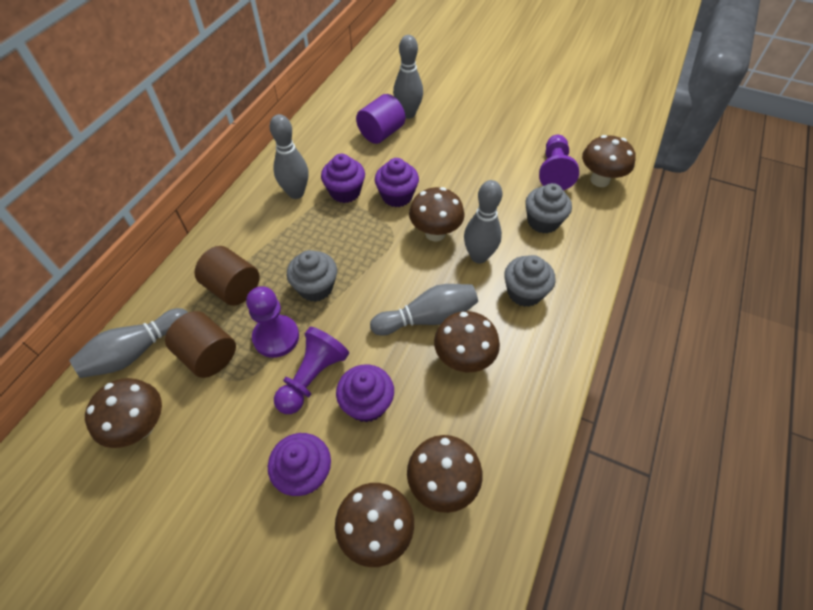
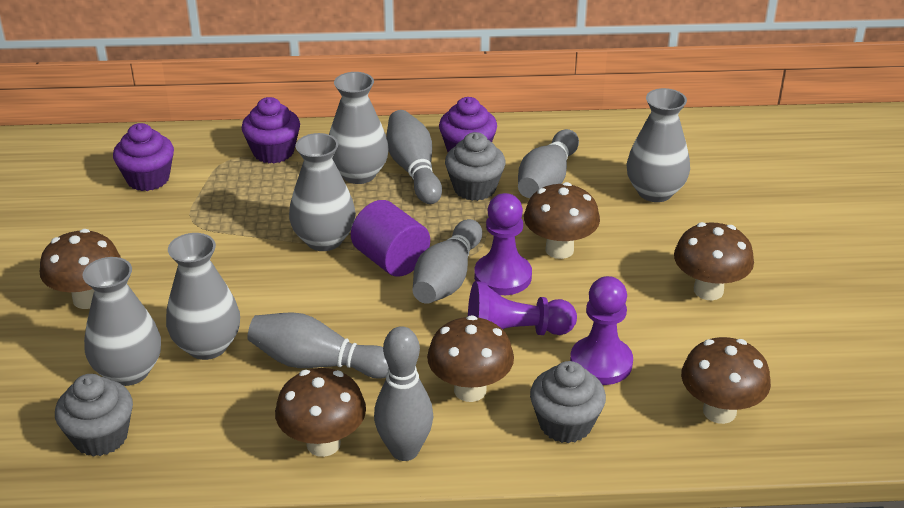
brown cylinder: 2 -> 0
grey vase: 0 -> 5
purple cupcake: 4 -> 3

